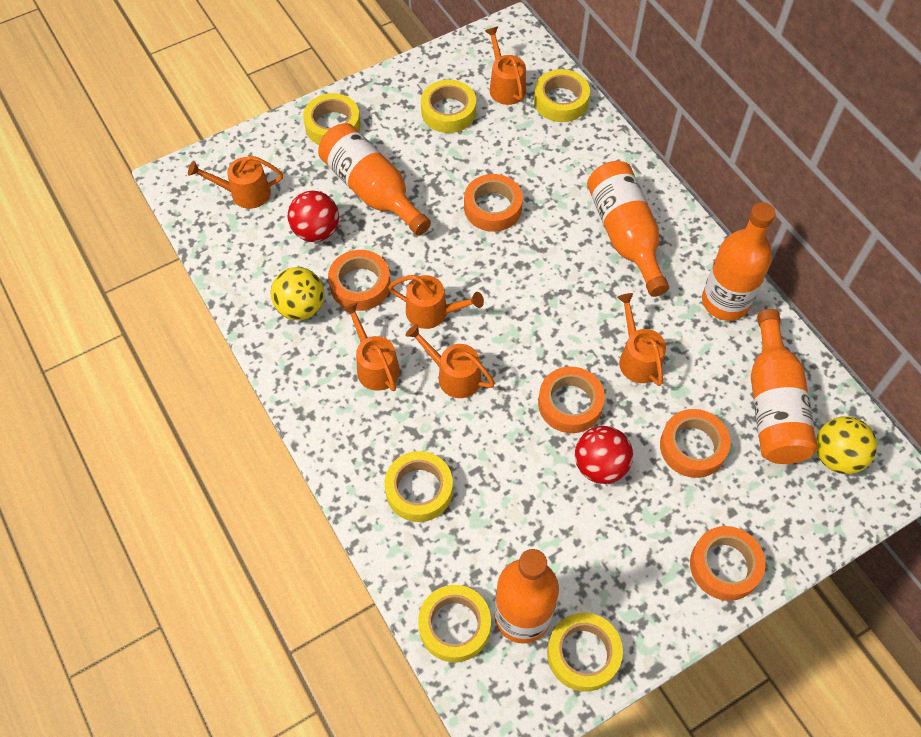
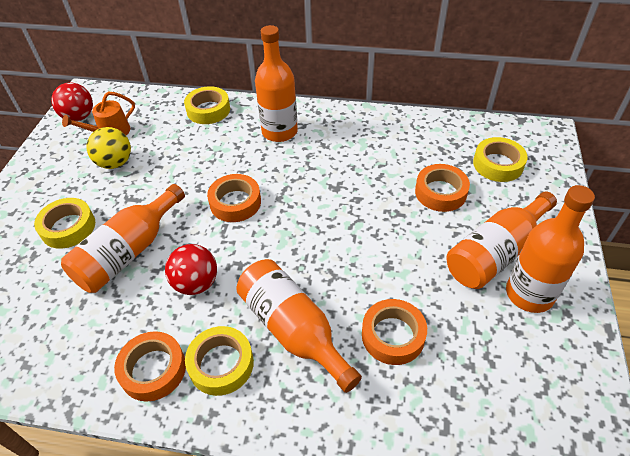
orange tape: 5 -> 4
orange watering can: 6 -> 1
yellow ball: 2 -> 1
yellow tape: 6 -> 4

